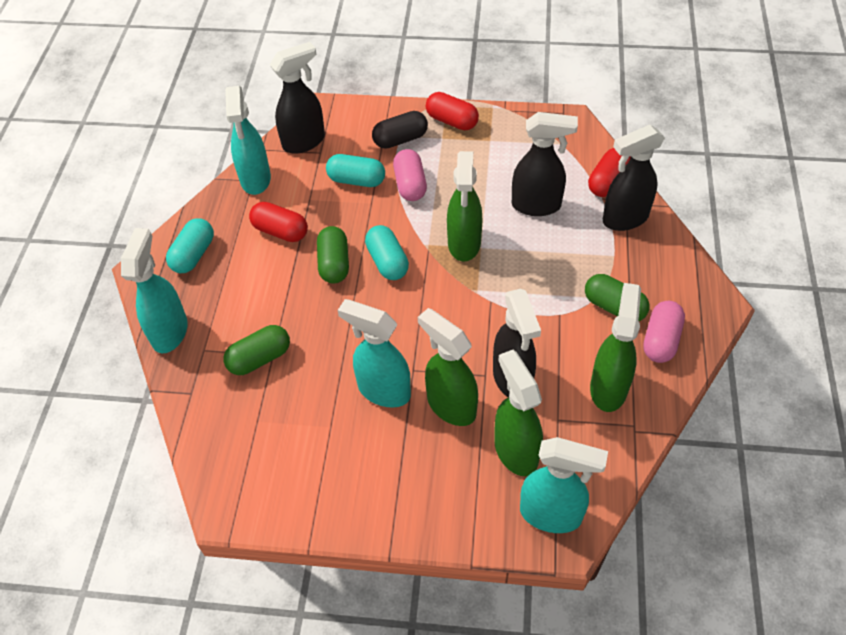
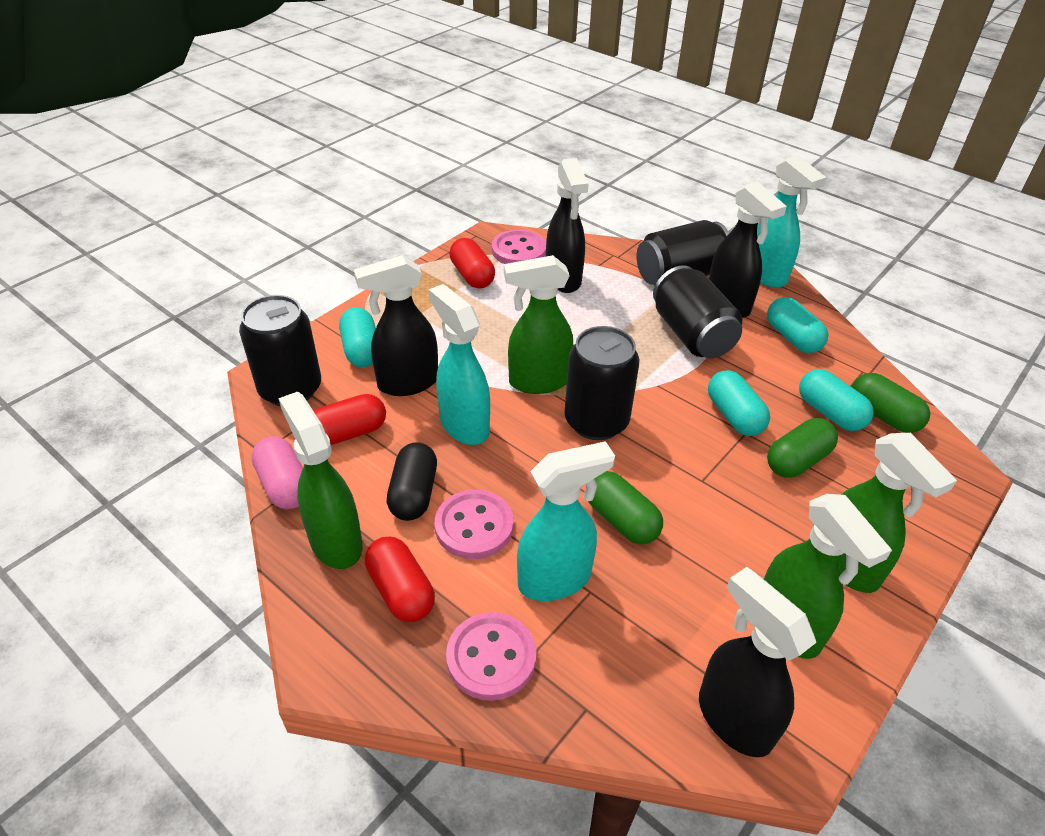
black can: 0 -> 4
pink button: 0 -> 3
pink capsule: 2 -> 1
turquoise capsule: 3 -> 4
turquoise spray bottle: 4 -> 3

